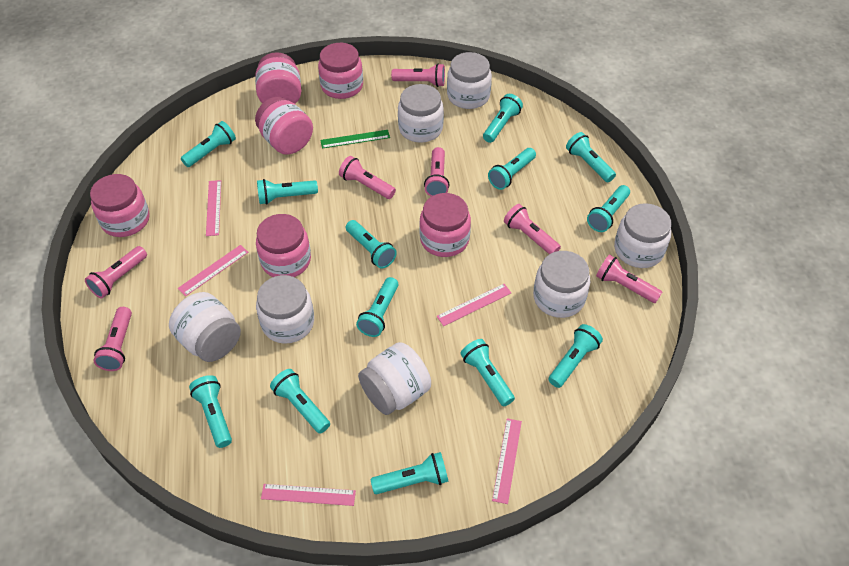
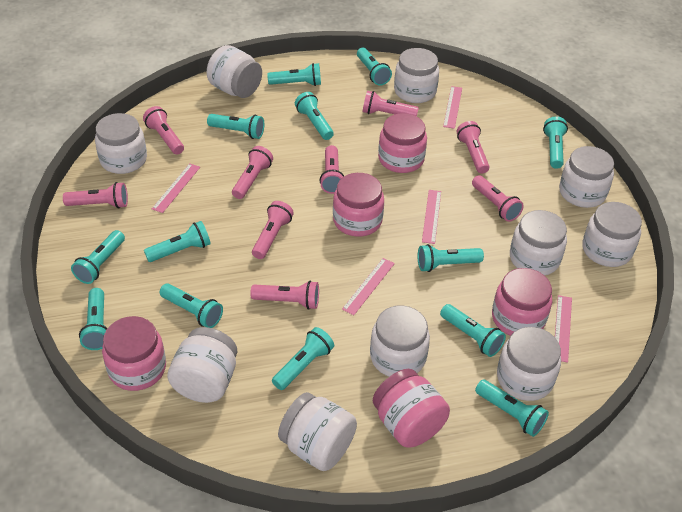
green ruler: 1 -> 0
pink flashlight: 7 -> 9
pink jar: 6 -> 5
white jar: 7 -> 10

